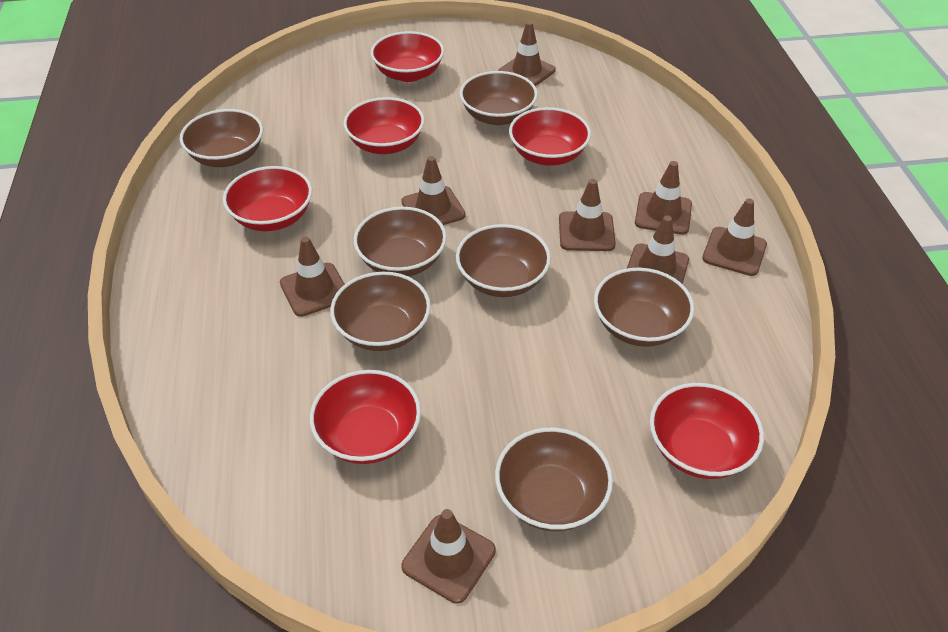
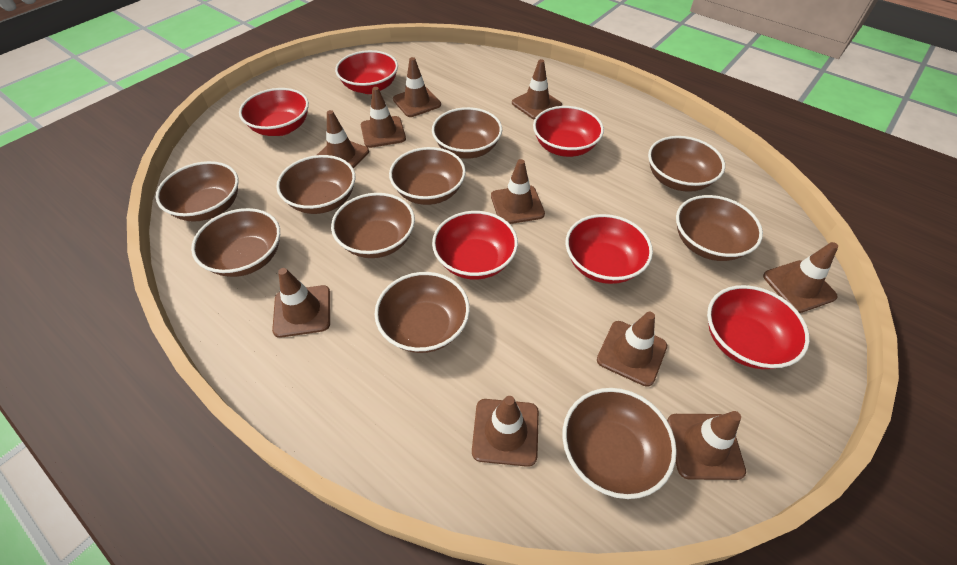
brown bowl: 7 -> 10
brown traffic cone: 8 -> 10

